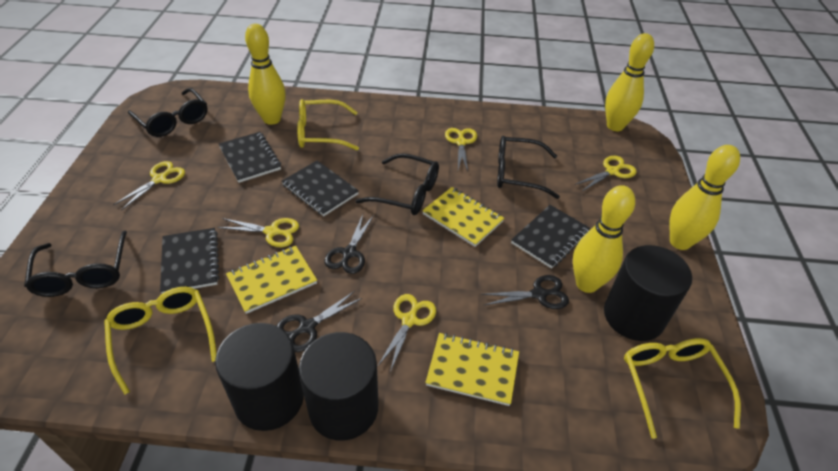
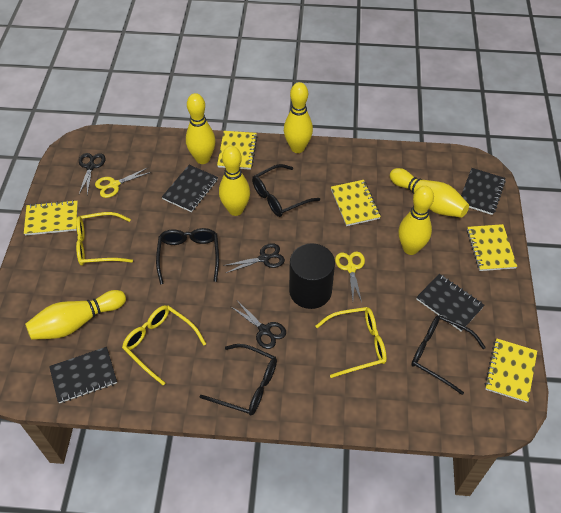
black cylinder: 3 -> 1
yellow bowling pin: 4 -> 6
yellow notebook: 3 -> 5
yellow scissors: 5 -> 2

